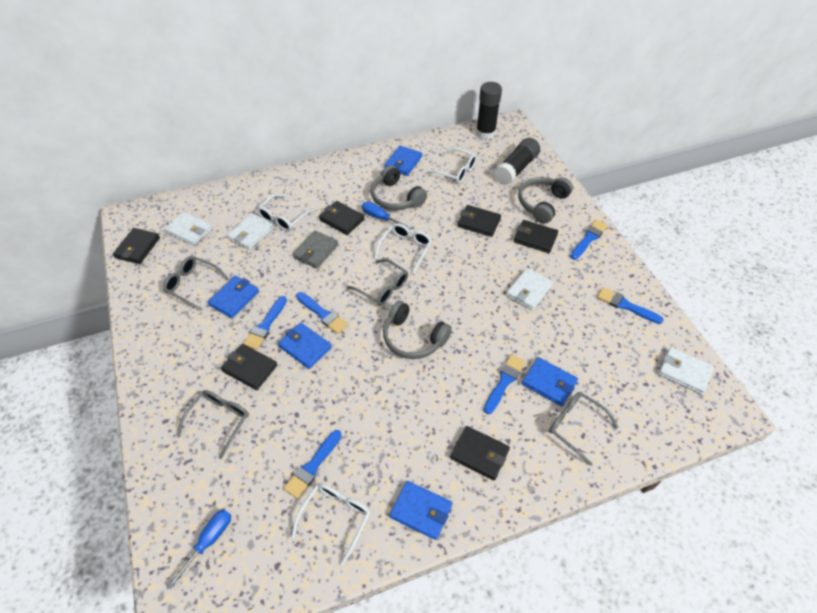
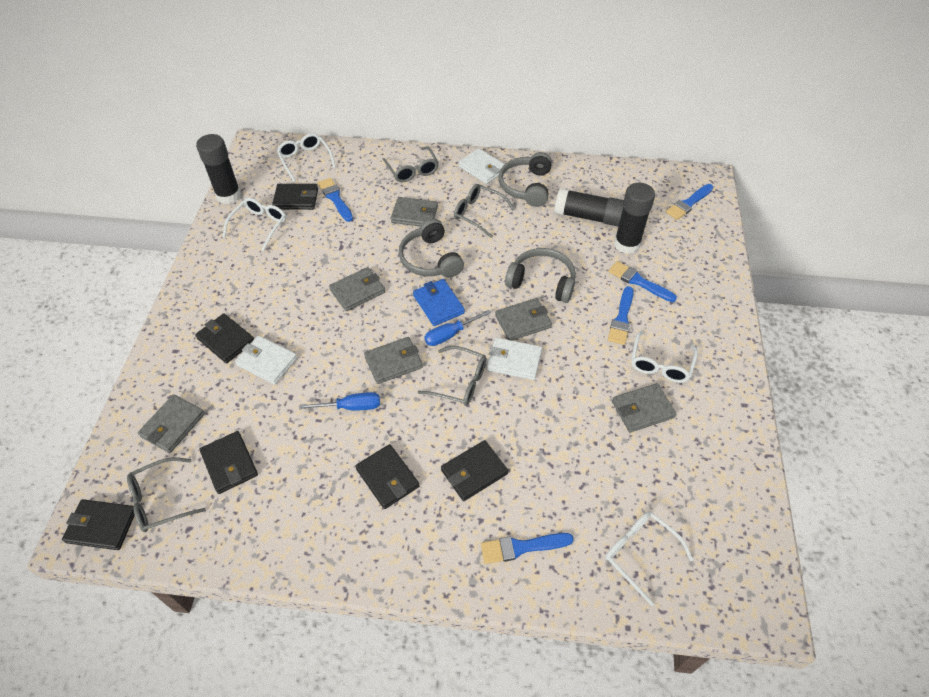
black glue stick: 2 -> 3
blue brush: 6 -> 5
blue wallet: 5 -> 1
grey wallet: 1 -> 6
white wallet: 4 -> 3

